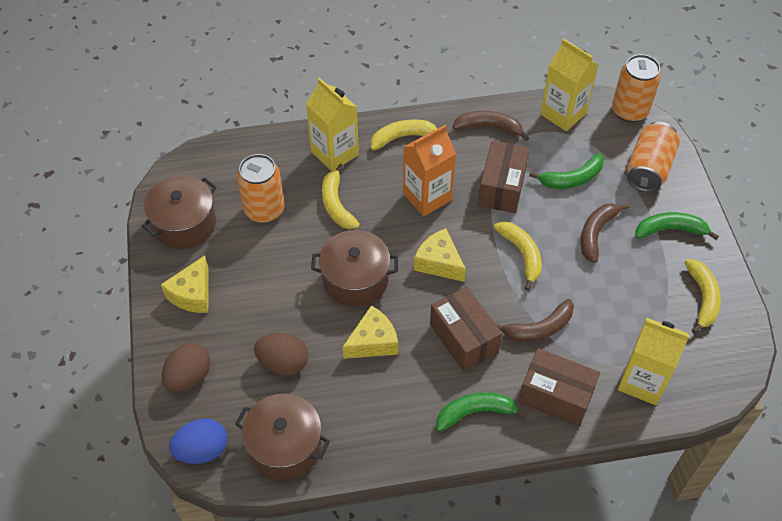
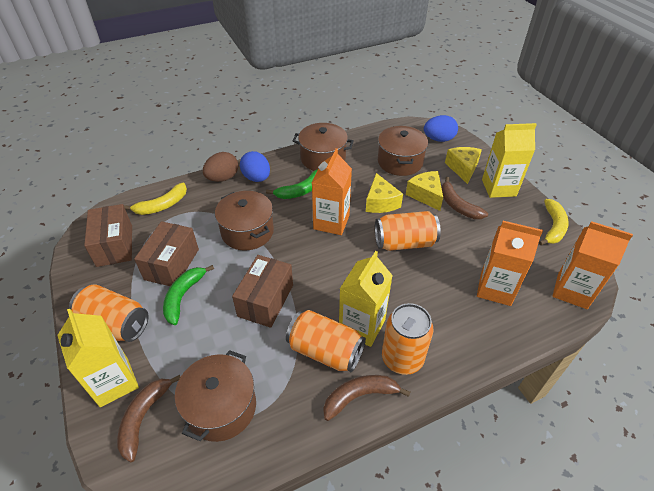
blue egg: 1 -> 2
brown egg: 2 -> 1
brown pot: 3 -> 4
green banana: 3 -> 2
orange can: 3 -> 4
orange carton: 1 -> 3
yellow banana: 4 -> 2

